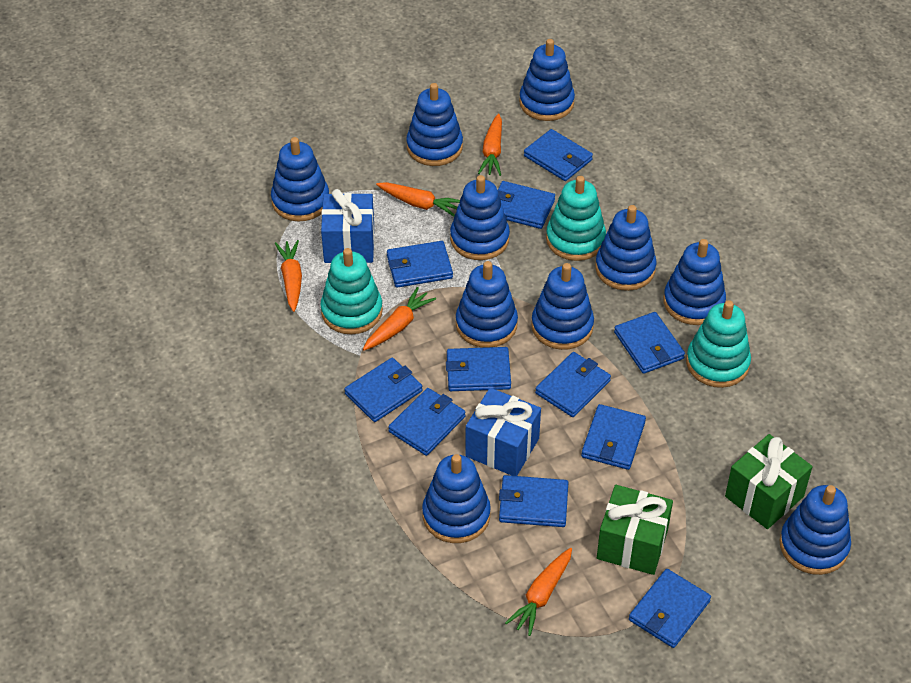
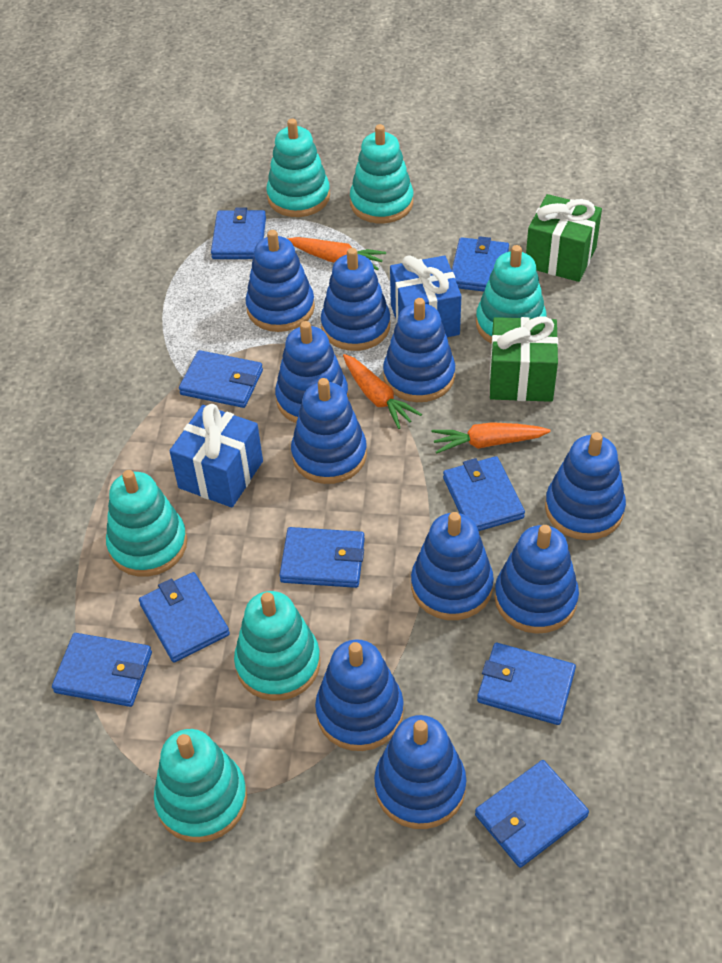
blue wallet: 11 -> 9
orange carrot: 5 -> 3
turquoise stacking toy: 3 -> 6

